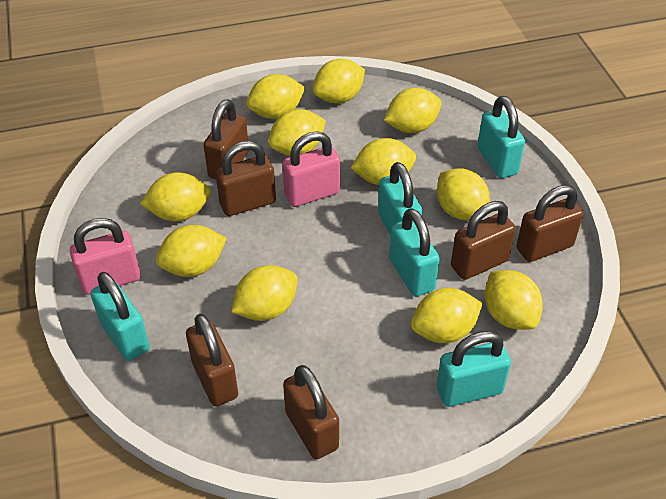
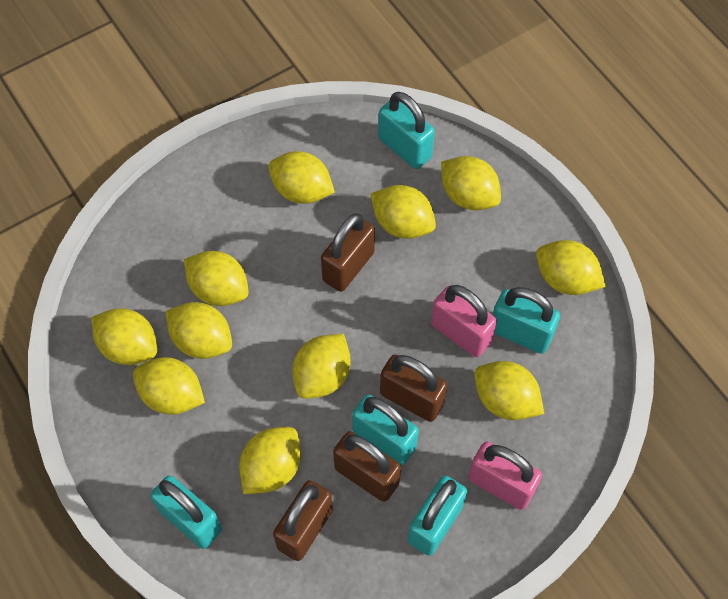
brown padlock: 6 -> 4

